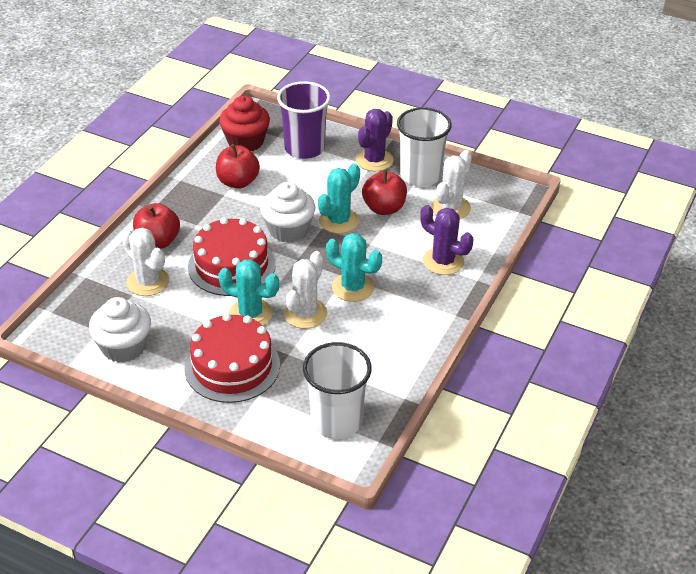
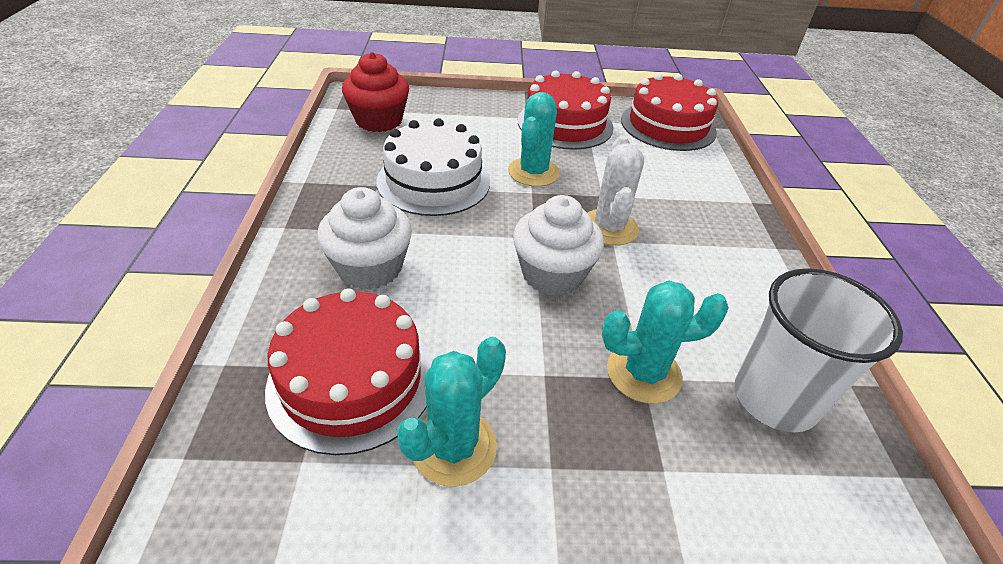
purple cactus: 2 -> 0
purple cup: 1 -> 0
red apple: 3 -> 0
red cake: 2 -> 3
white cactus: 3 -> 1
white cake: 0 -> 1
white cup: 2 -> 1

